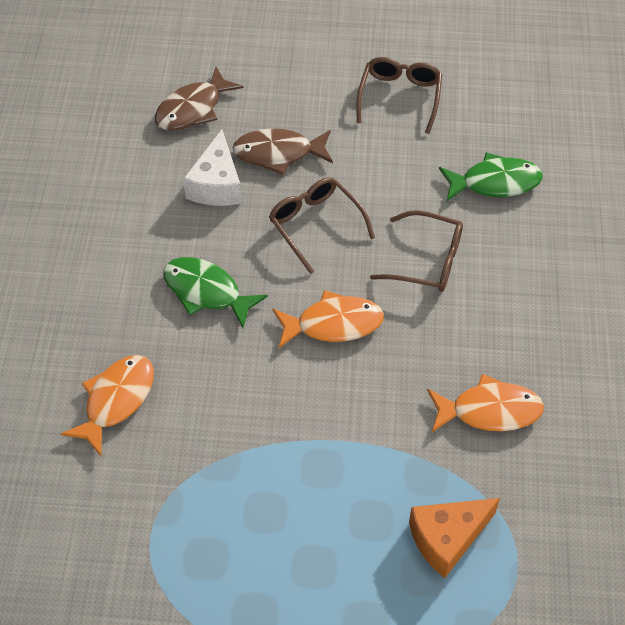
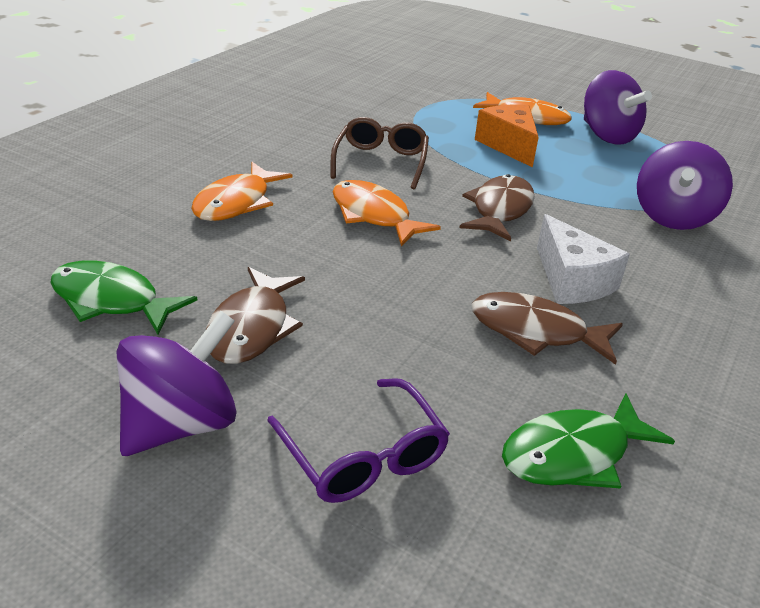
brown fish: 2 -> 3
brown glasses: 3 -> 1
purple glasses: 0 -> 1
purple spinning top: 0 -> 3

